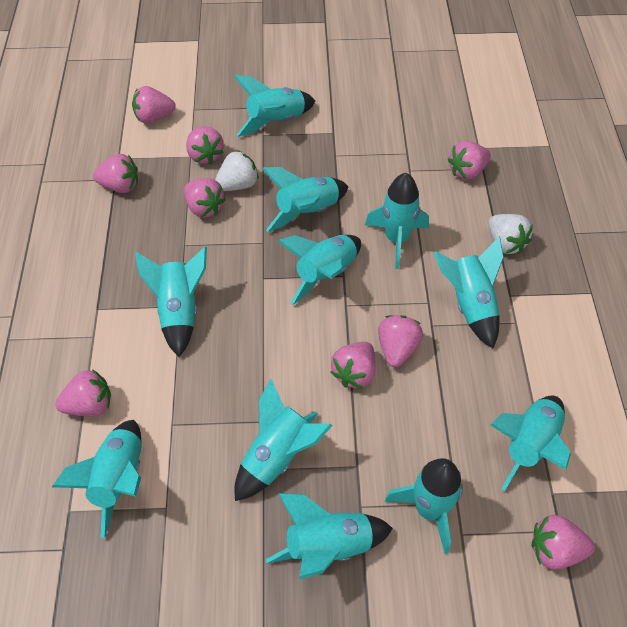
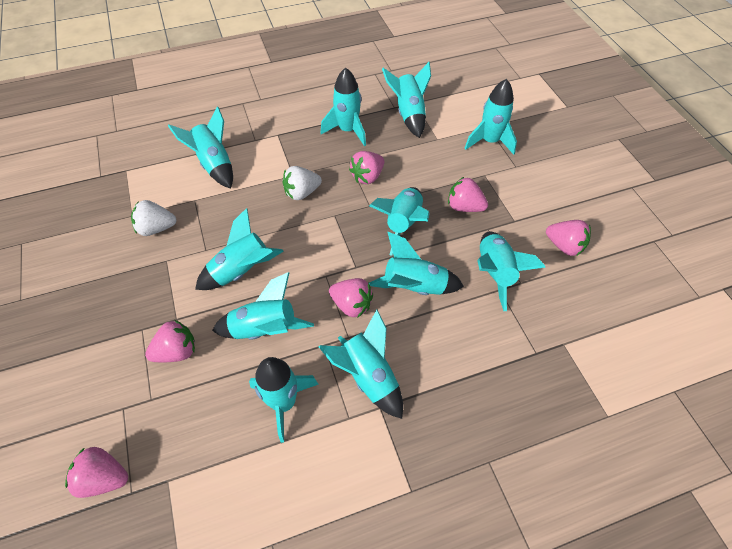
pink strawberry: 9 -> 6

